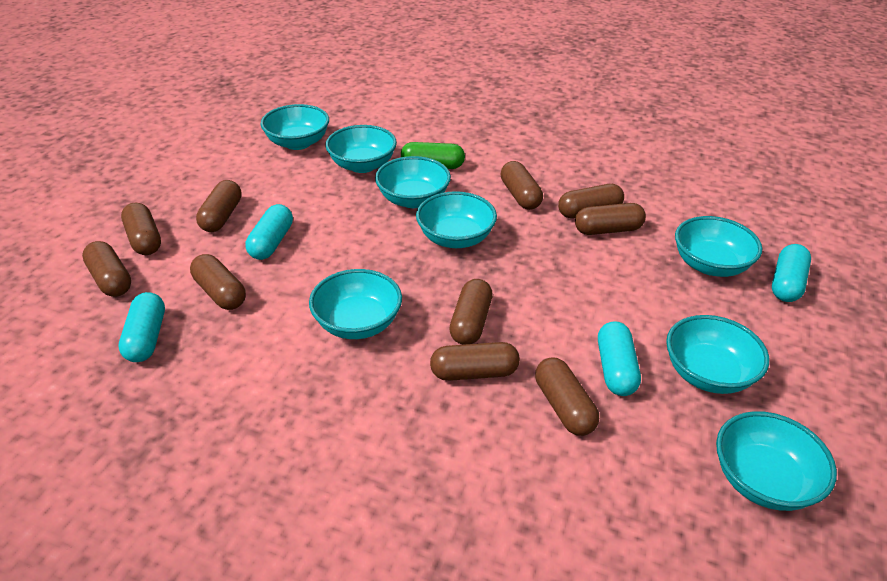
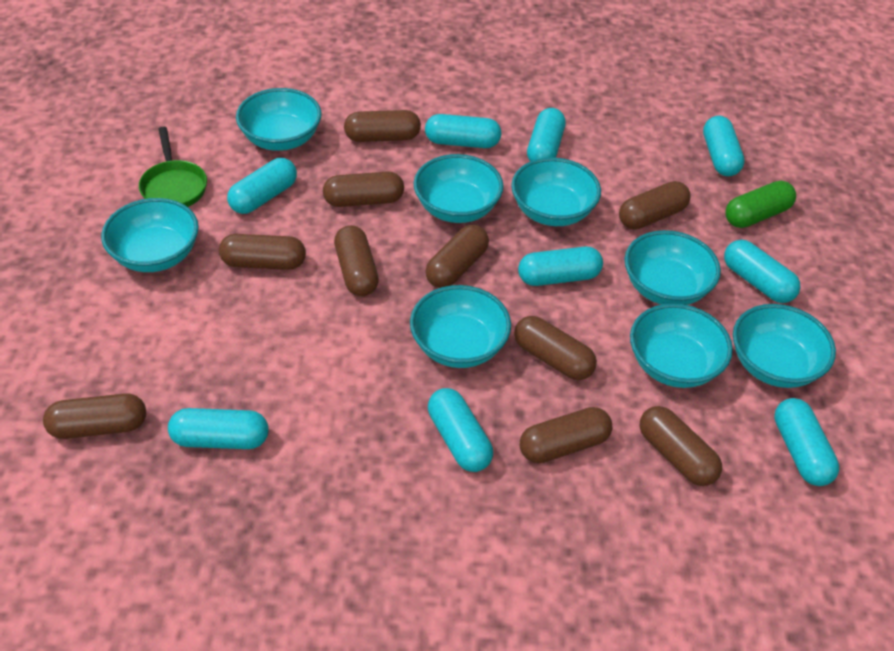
green pan: 0 -> 1
turquoise capsule: 4 -> 9

